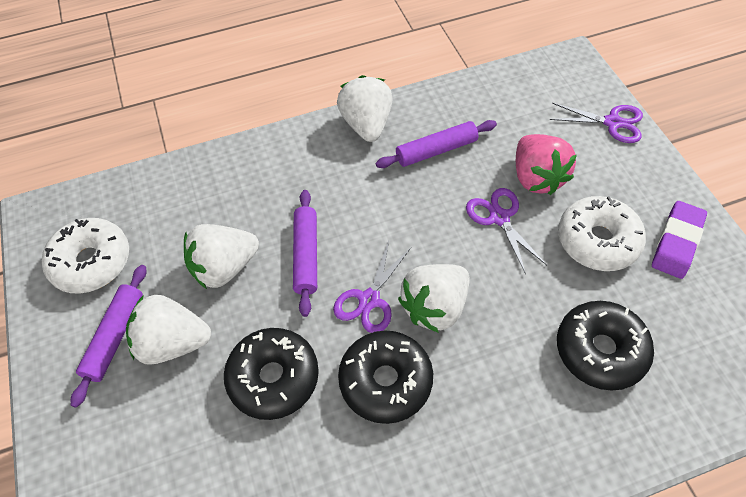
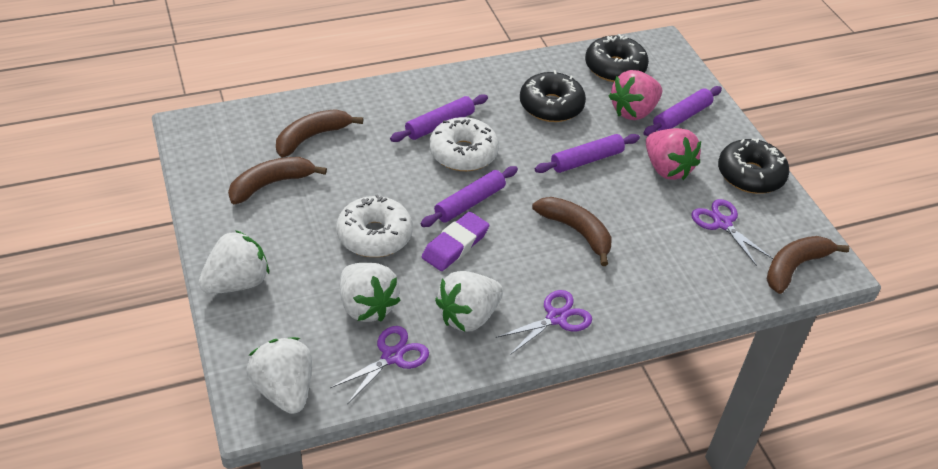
brown banana: 0 -> 4
pink strawberry: 1 -> 2
purple rolling pin: 3 -> 4

